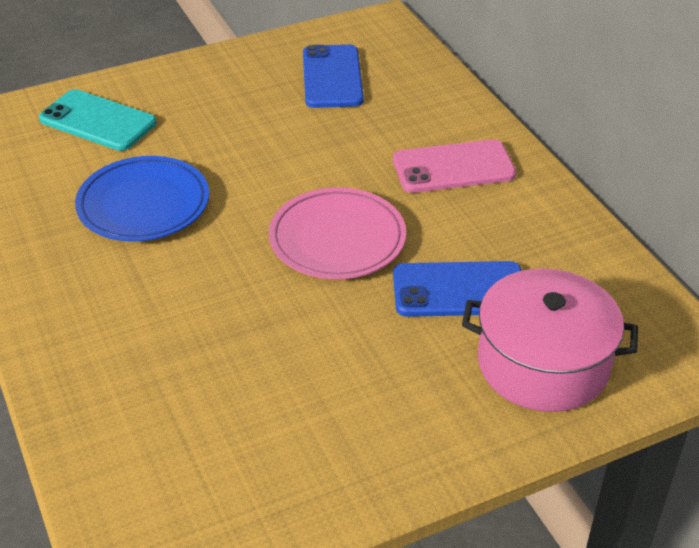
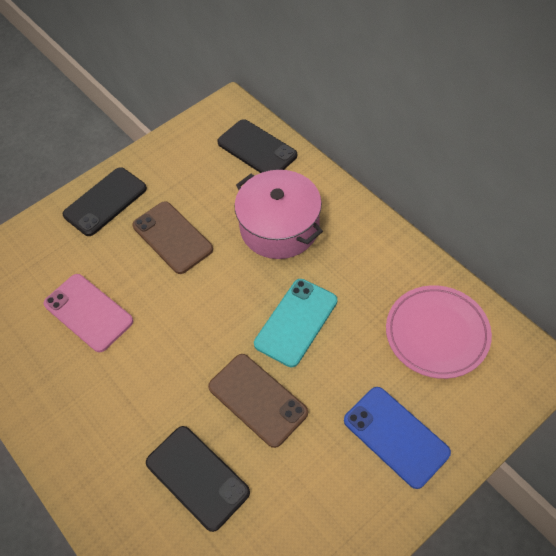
black phone: 0 -> 3
blue phone: 2 -> 1
blue plate: 1 -> 0
brown phone: 0 -> 2

